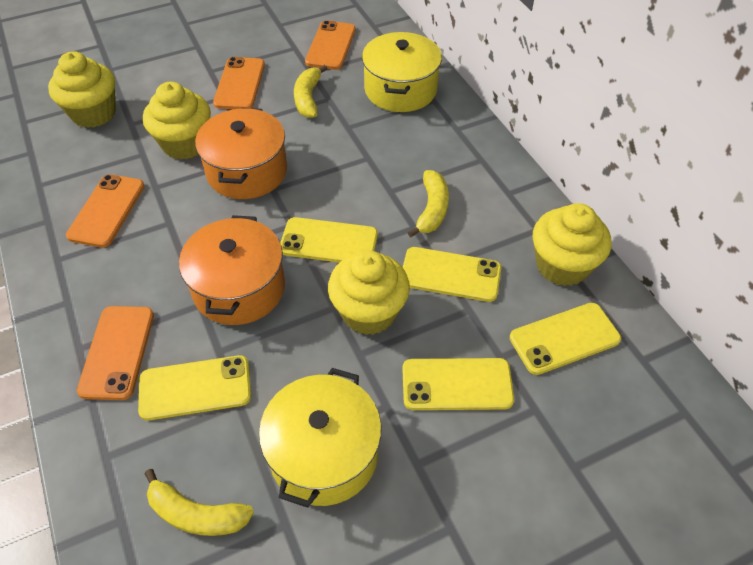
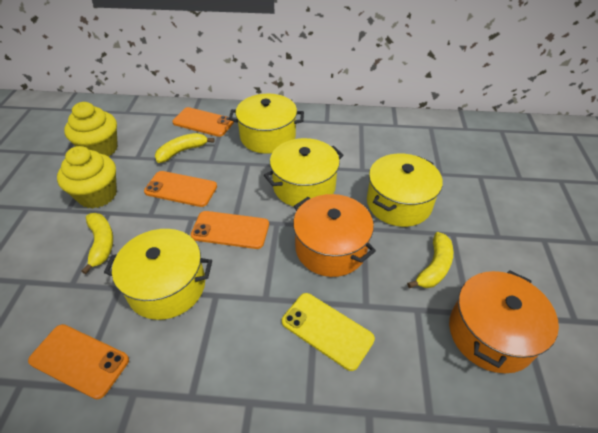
yellow cupcake: 4 -> 2
yellow phone: 5 -> 1
yellow pot: 2 -> 4

